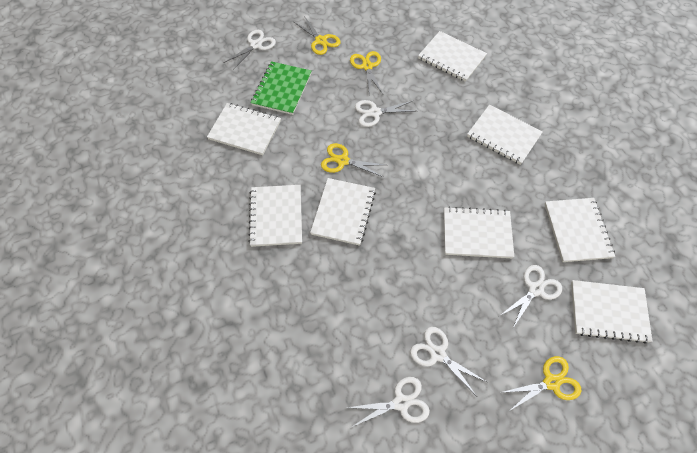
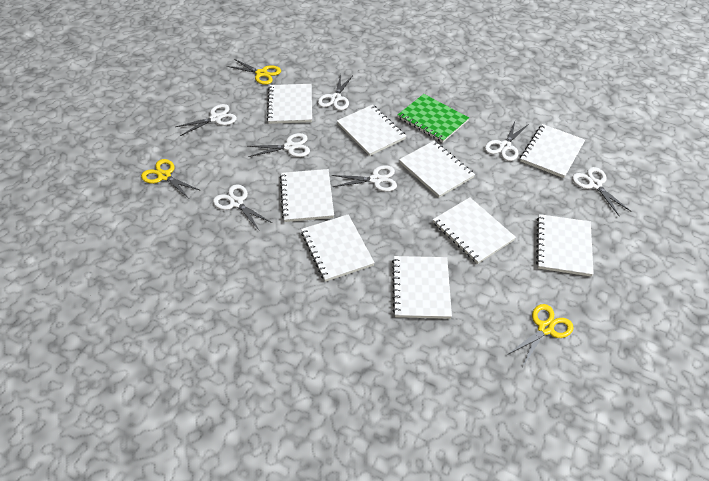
white notebook: 8 -> 9
white scissors: 5 -> 7
yellow scissors: 4 -> 3

